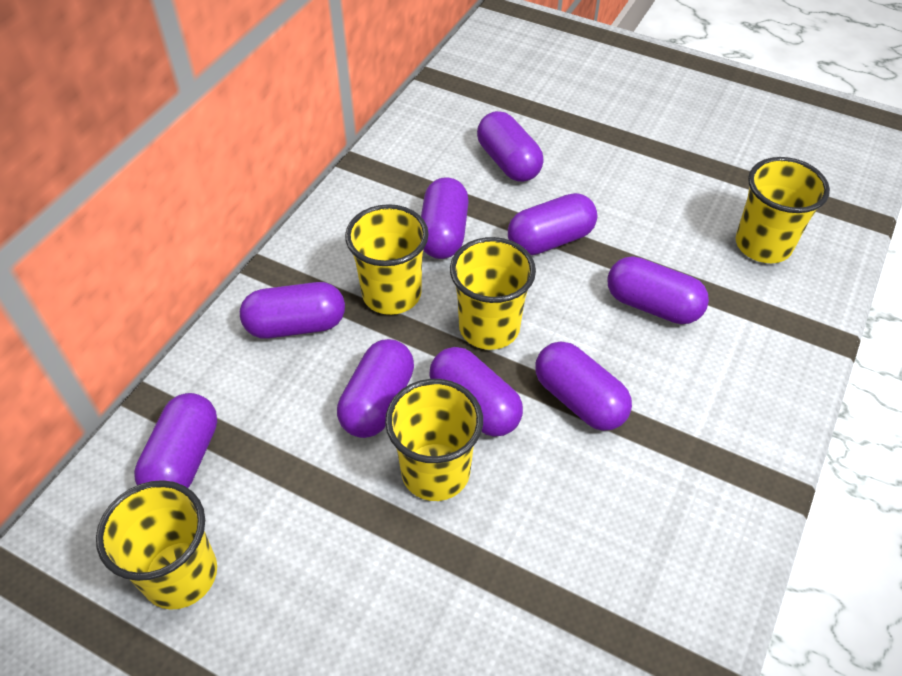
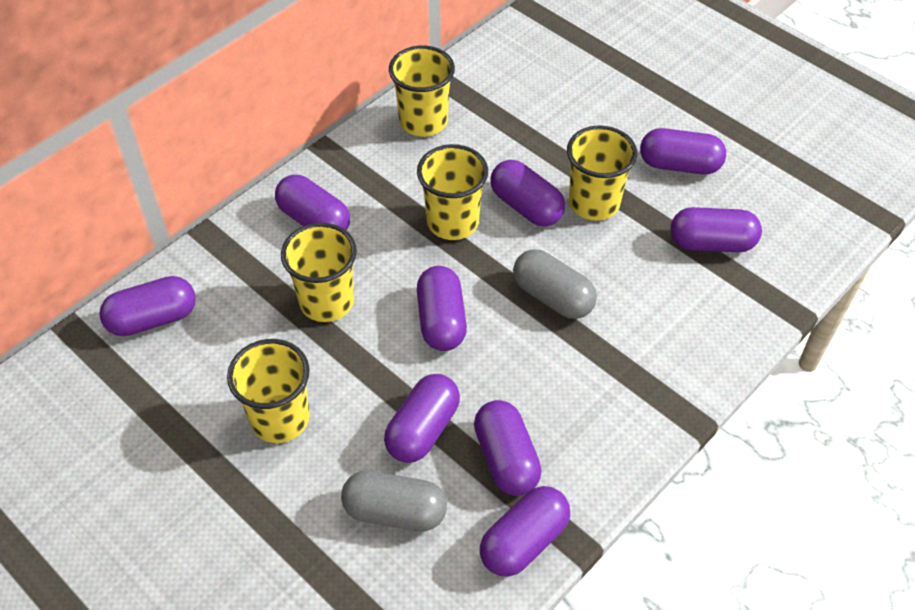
grey capsule: 0 -> 2

